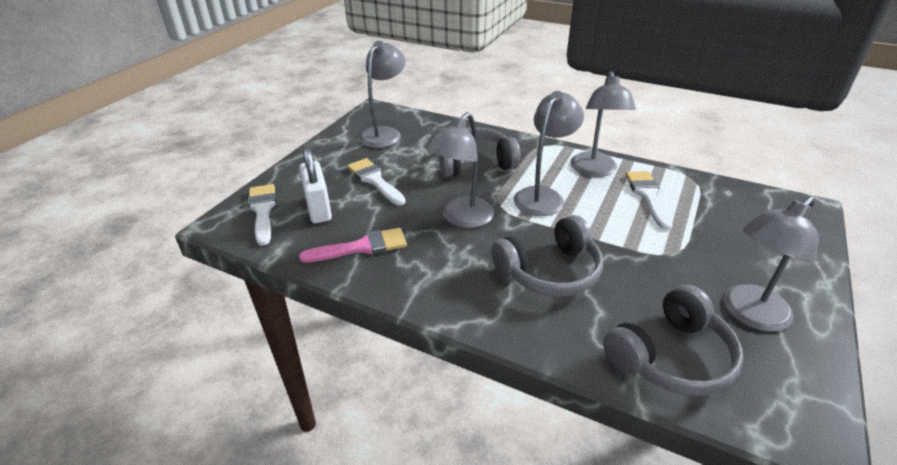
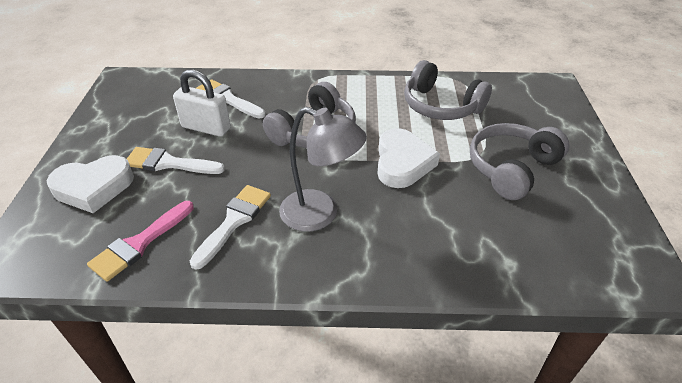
grey lamp: 5 -> 1
white heart: 0 -> 2

